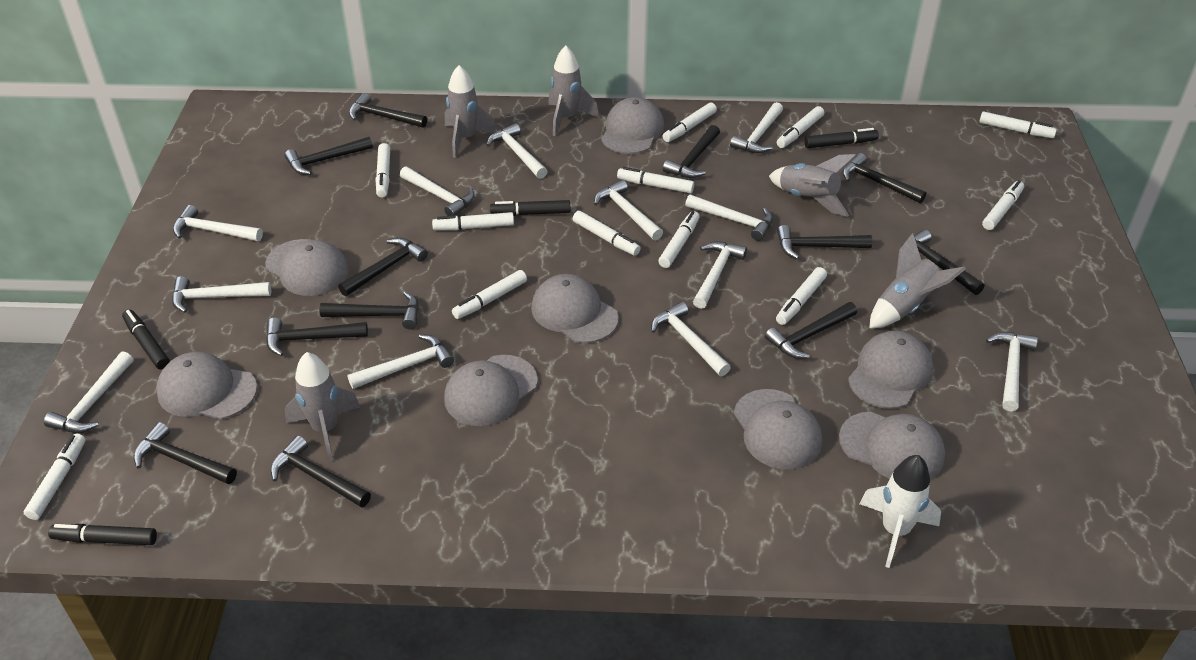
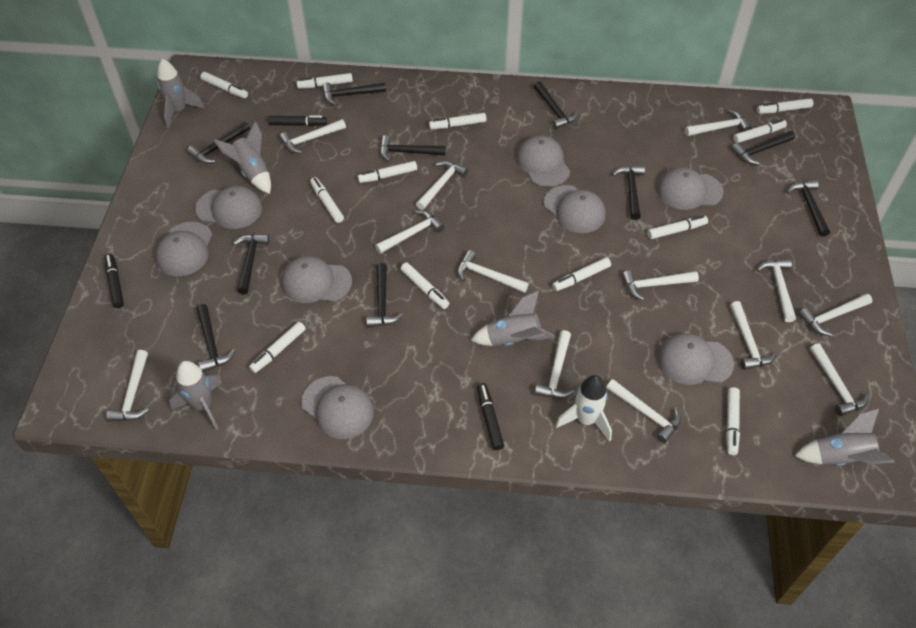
black hammer: 12 -> 10
black marker: 4 -> 3
white hammer: 12 -> 13

